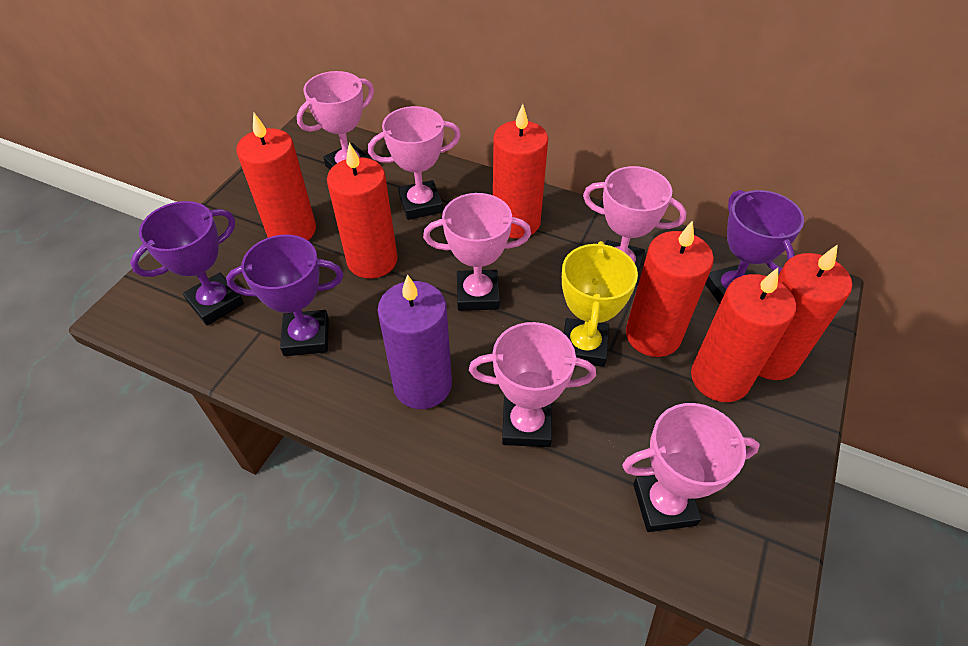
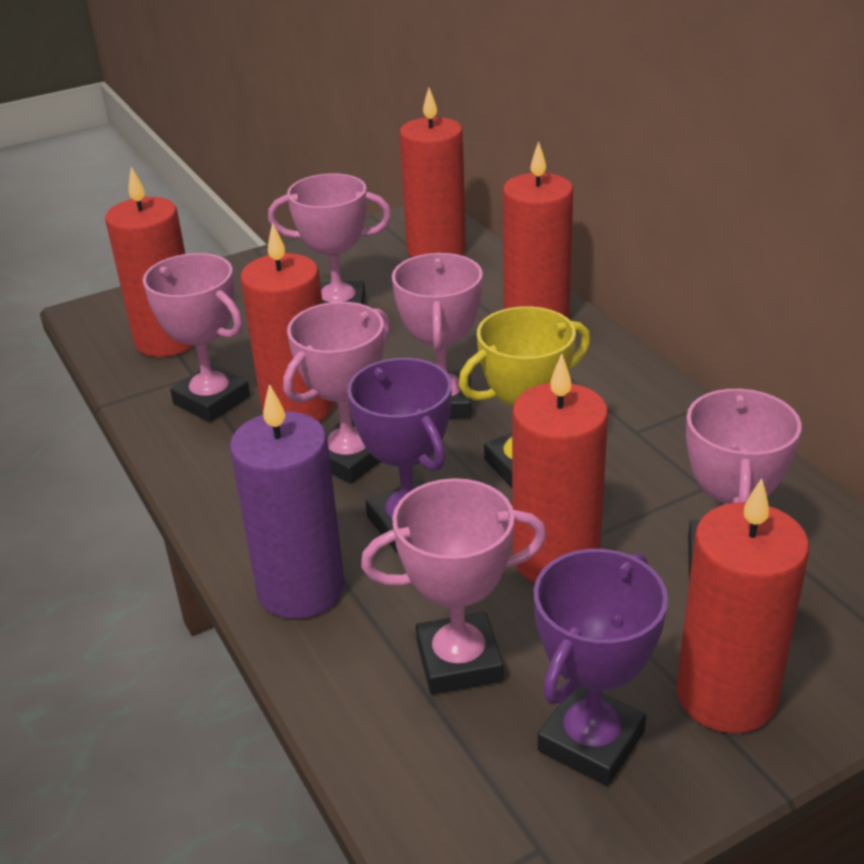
purple trophy: 3 -> 2

